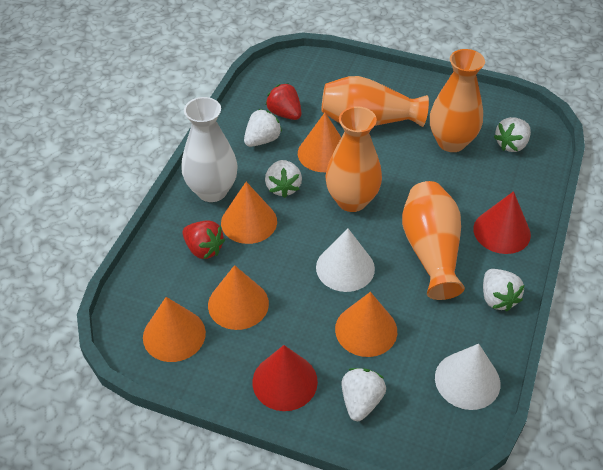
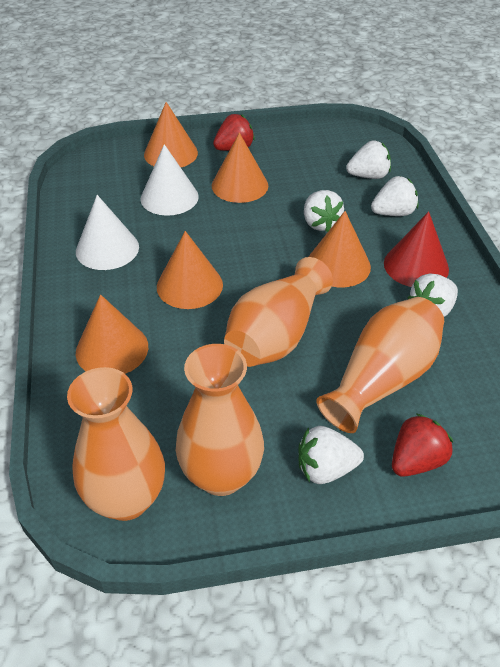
red cone: 2 -> 1
white vase: 1 -> 0

